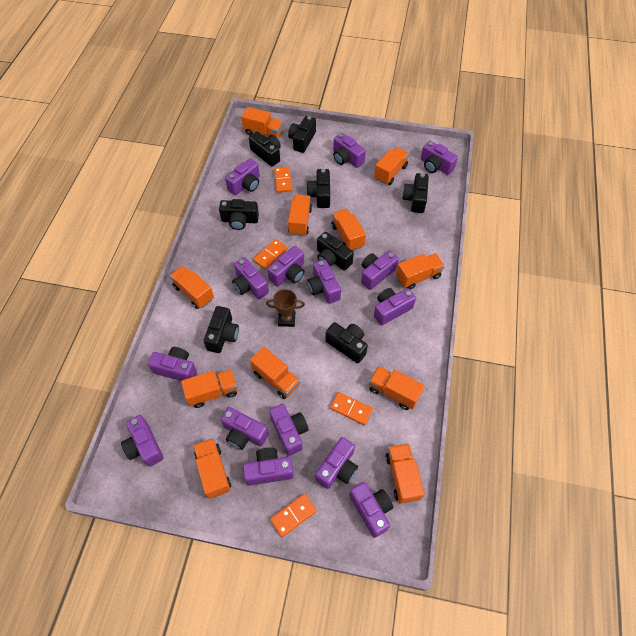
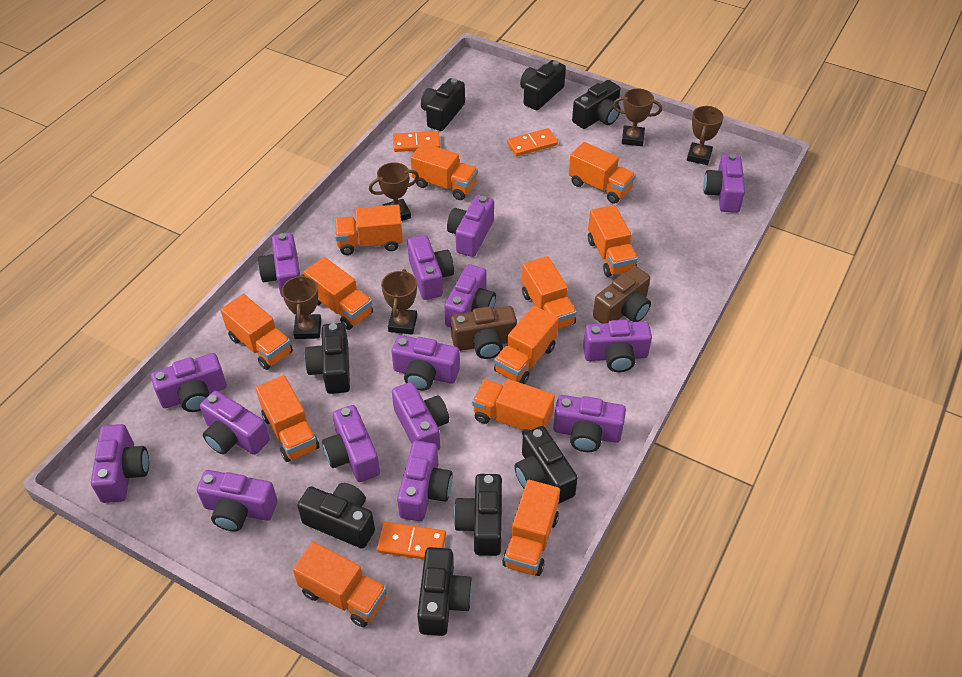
brown camera: 0 -> 2
brown trophy: 1 -> 5
orange domino: 4 -> 3
orange truck: 11 -> 12

